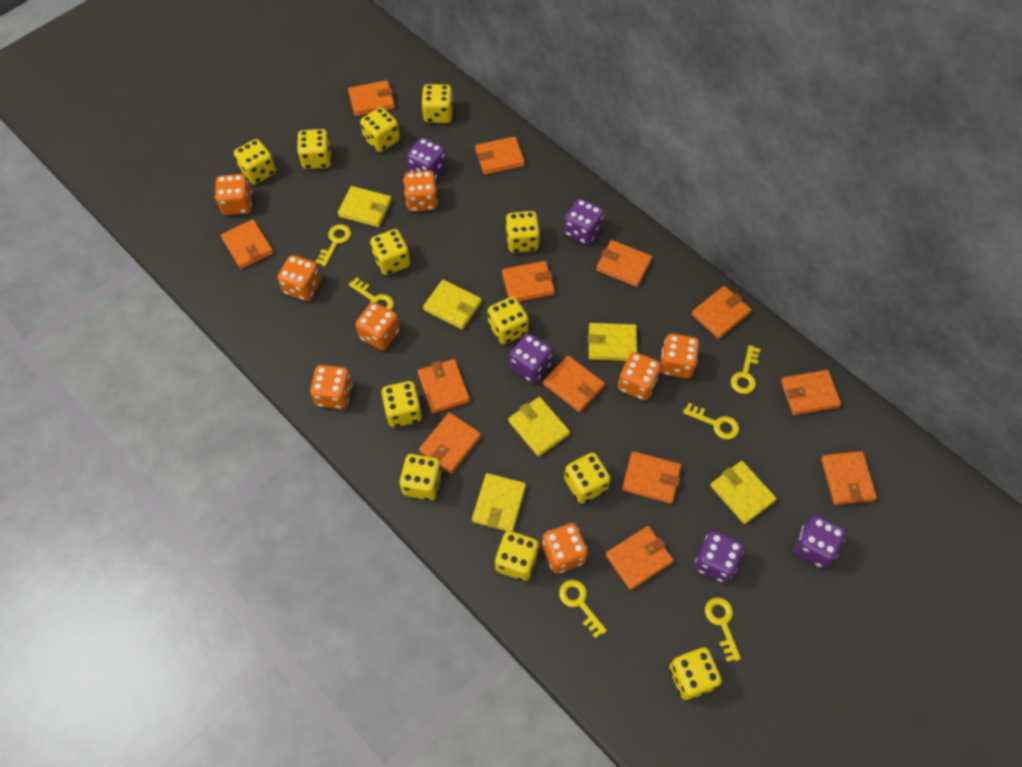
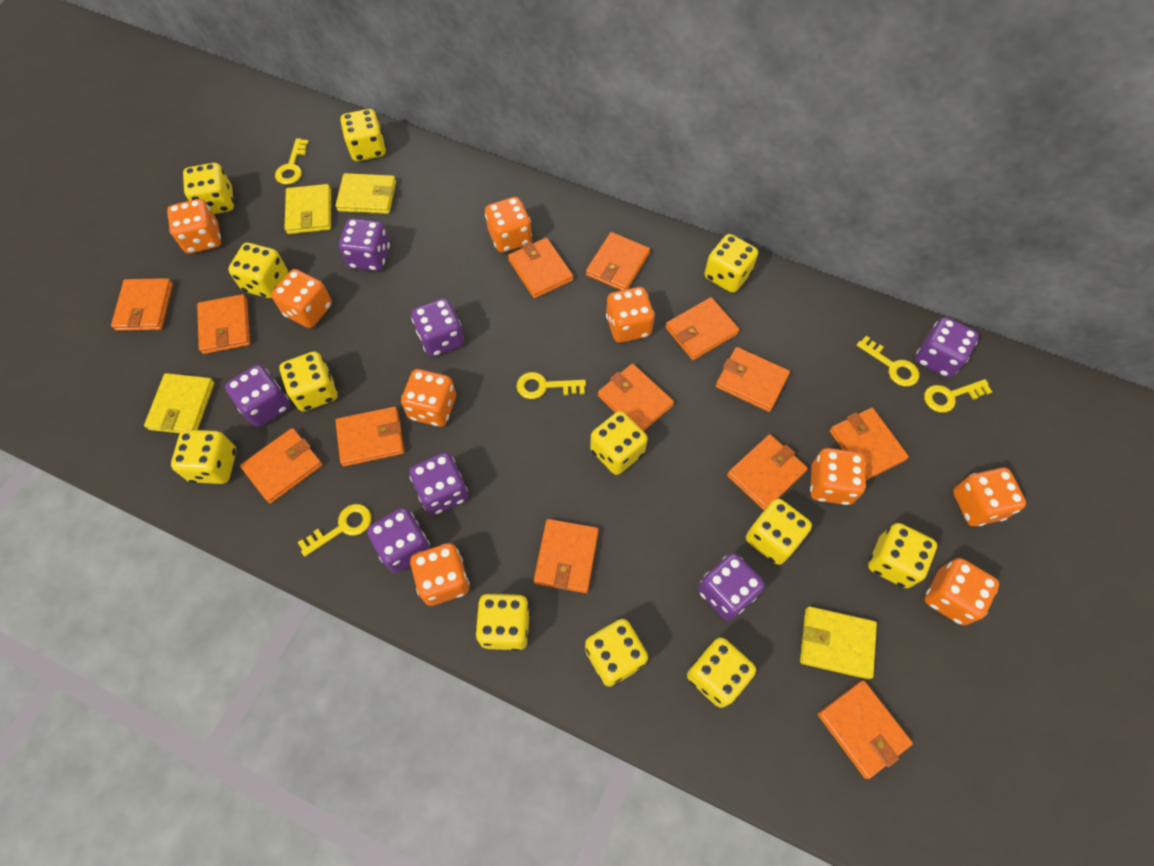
orange dice: 8 -> 9
purple dice: 5 -> 7
yellow key: 6 -> 5
yellow wallet: 6 -> 4

